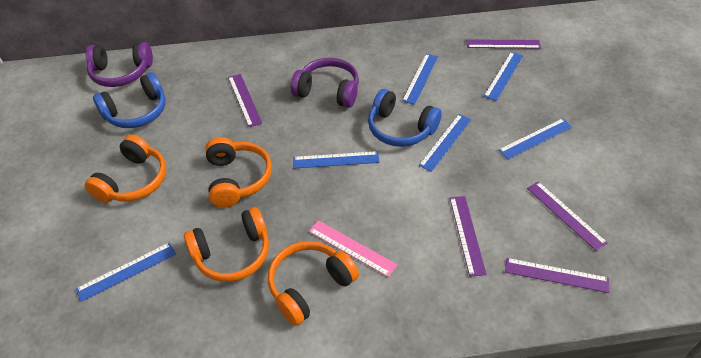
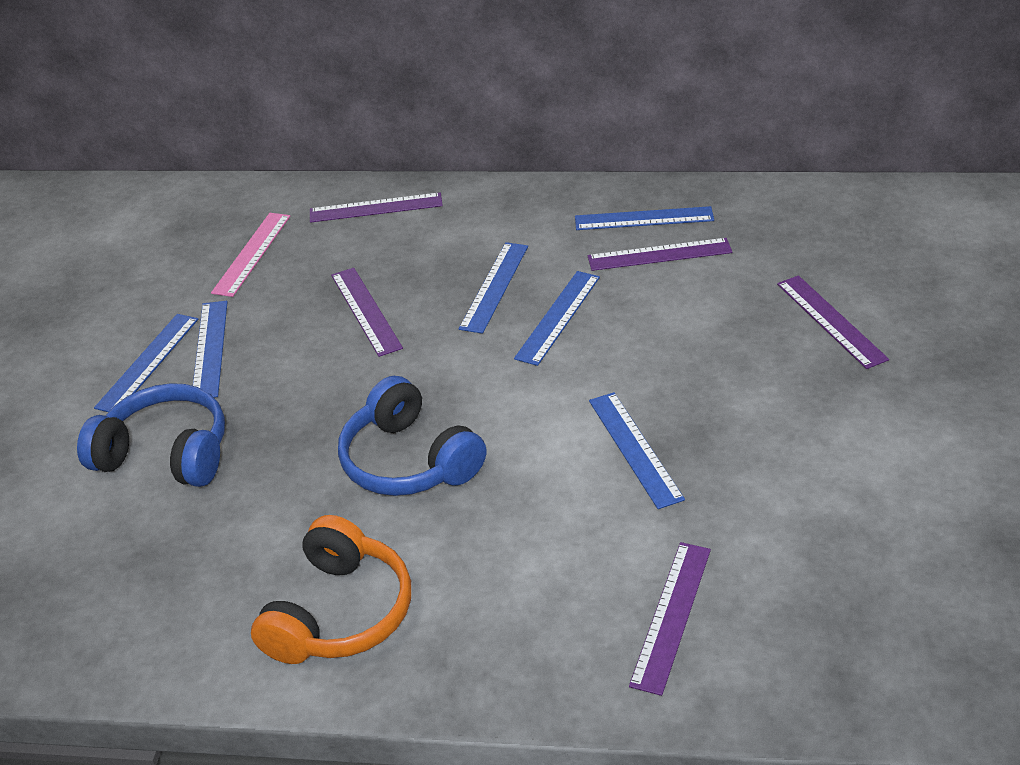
orange headphones: 4 -> 1
purple headphones: 2 -> 0

